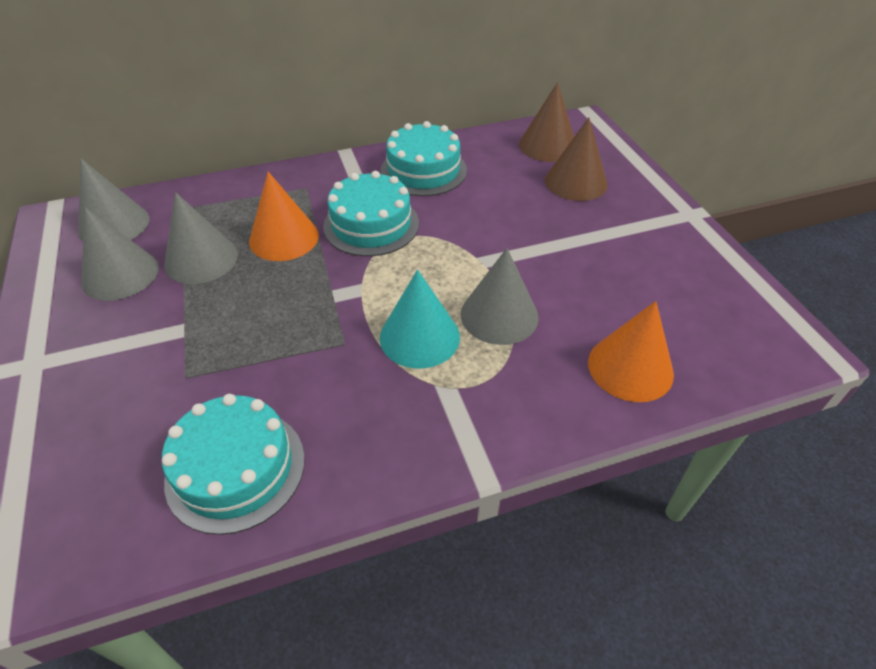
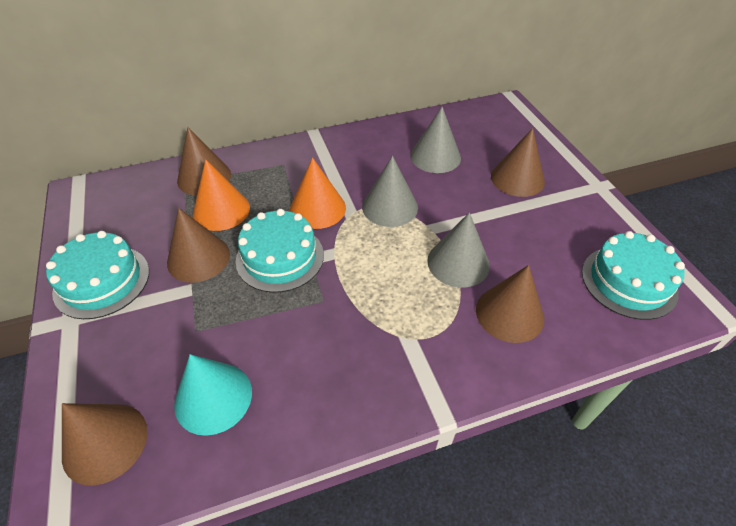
brown cone: 2 -> 5
grey cone: 4 -> 3

